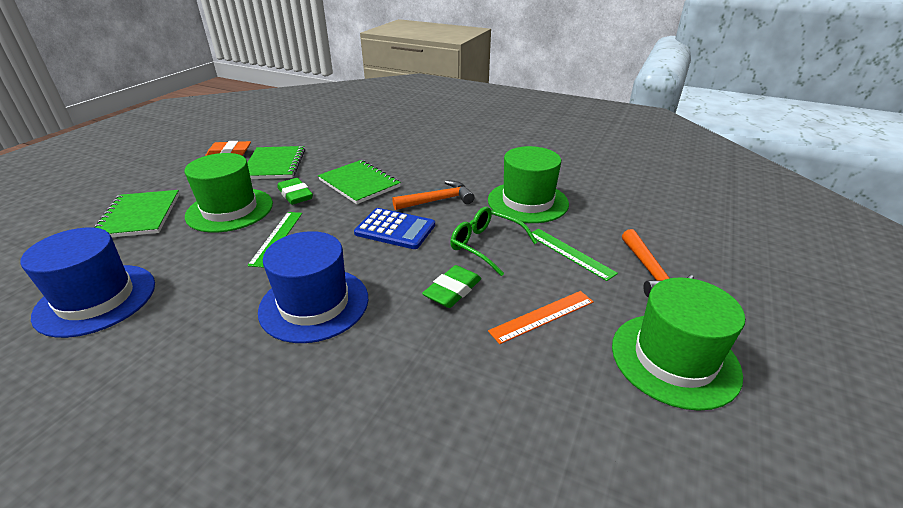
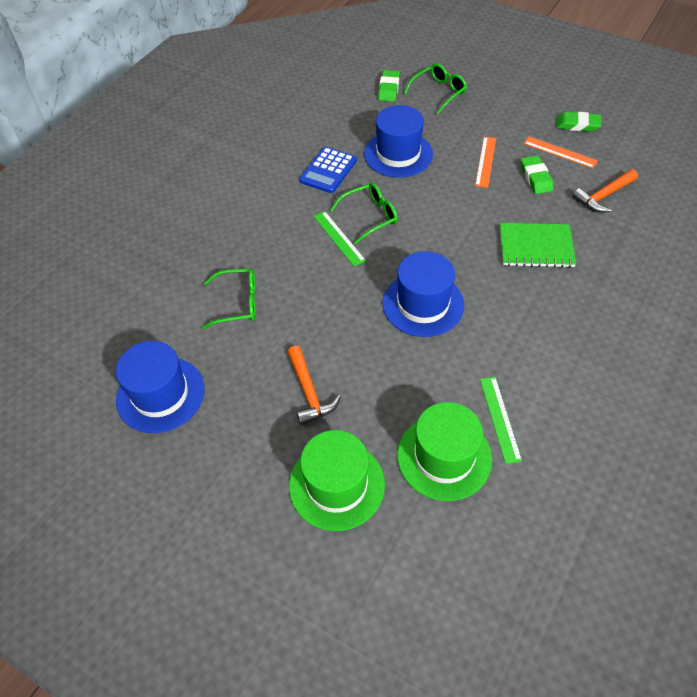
blue hat: 2 -> 3
green eraser: 2 -> 3
green glasses: 1 -> 3
green hat: 3 -> 2
green notebook: 3 -> 1
orange eraser: 1 -> 0
orange ruler: 1 -> 2

